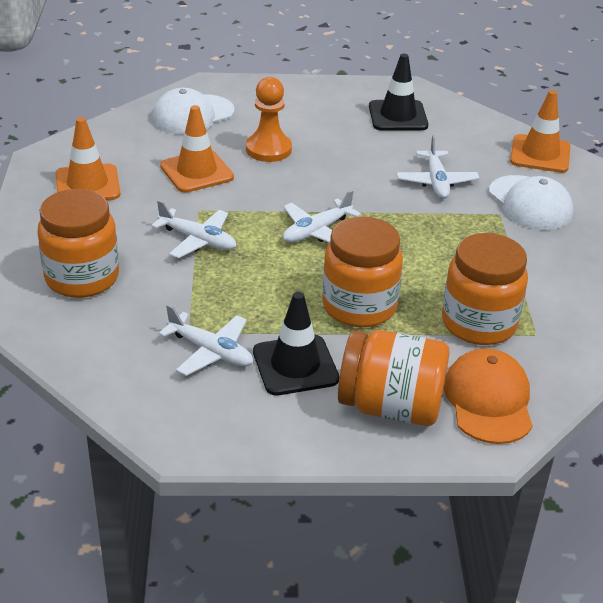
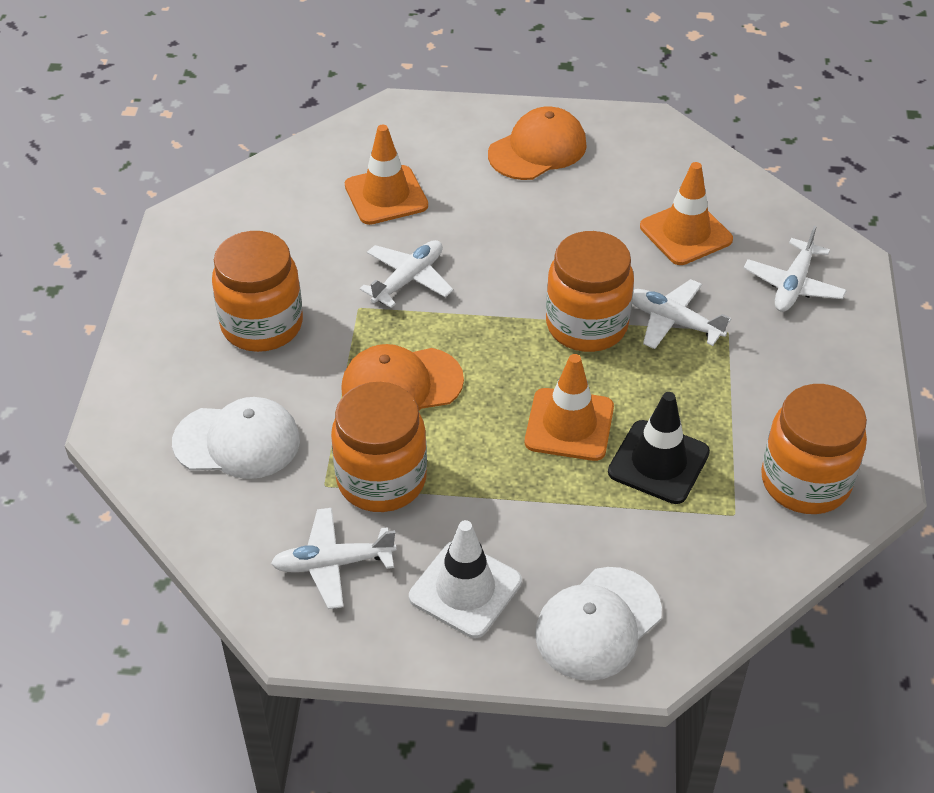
black traffic cone: 2 -> 1
orange cap: 1 -> 2
orange pawn: 1 -> 0
white traffic cone: 0 -> 1

